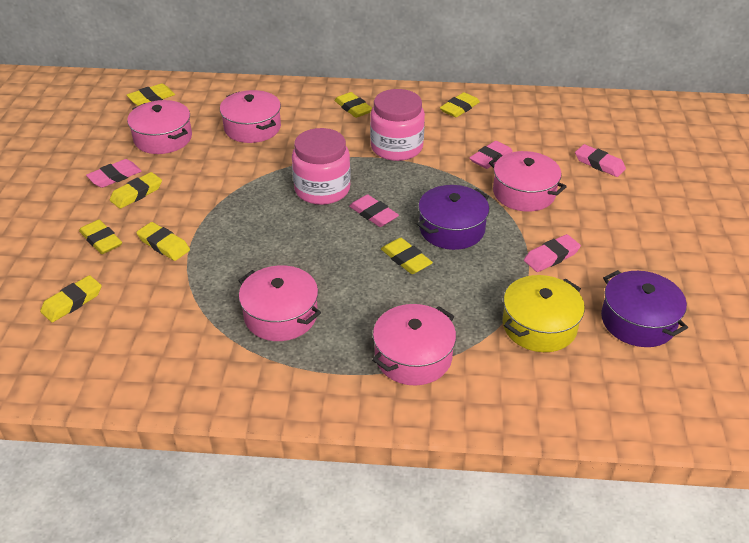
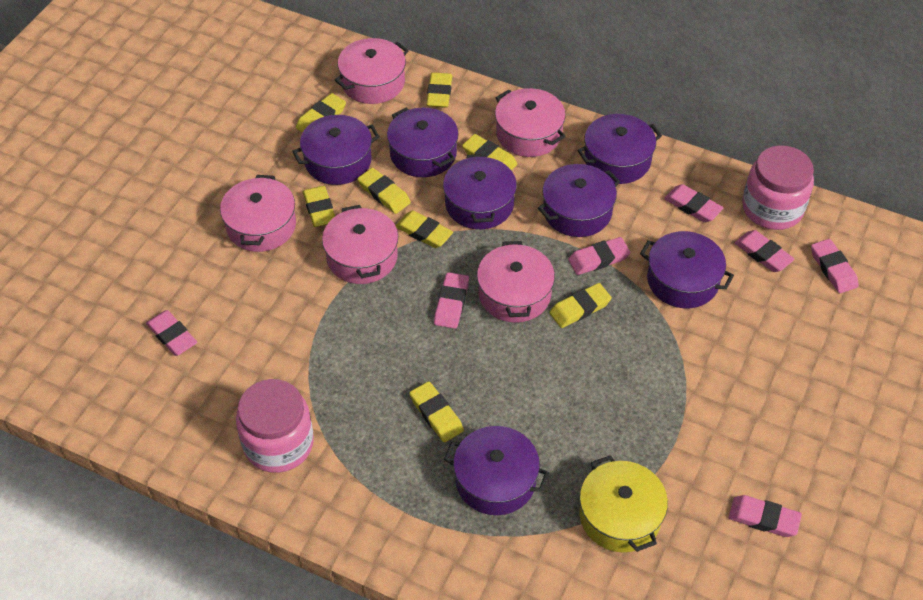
pink eraser: 5 -> 7
purple pot: 2 -> 7

